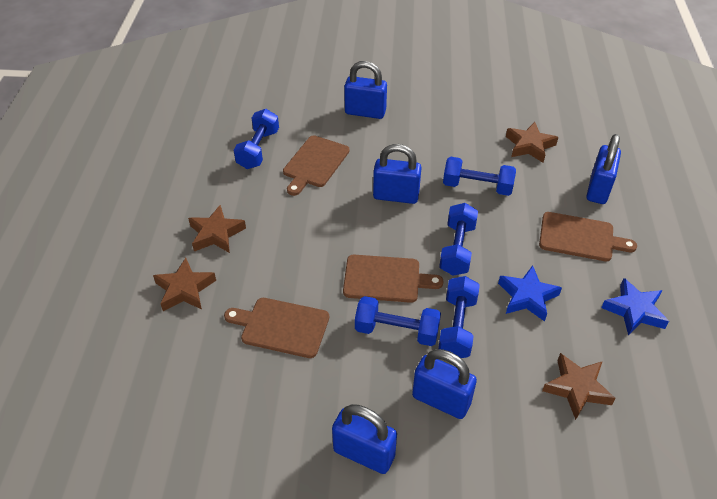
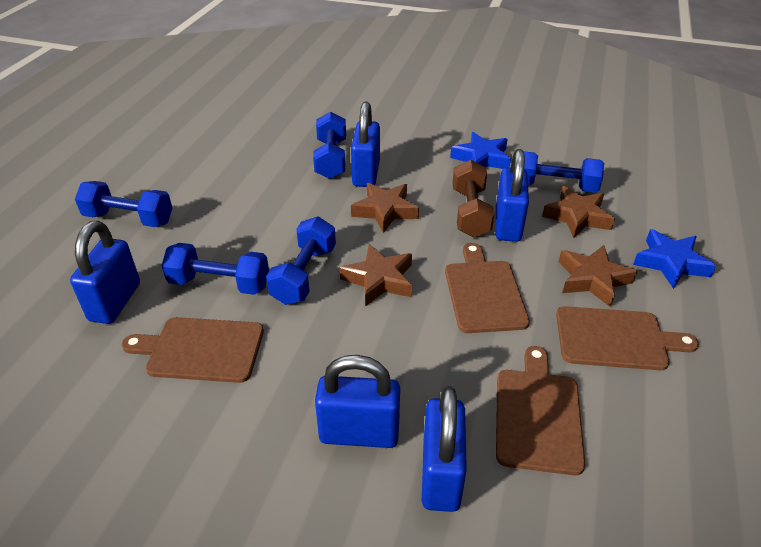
brown dumbbell: 0 -> 1

